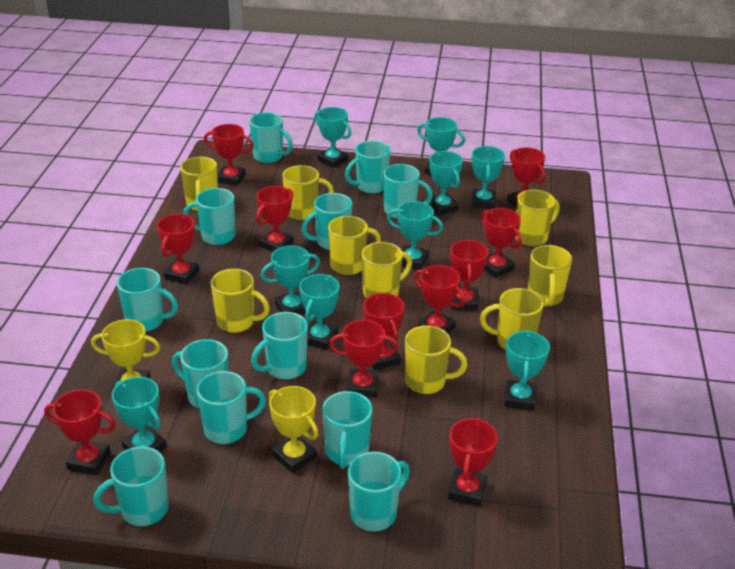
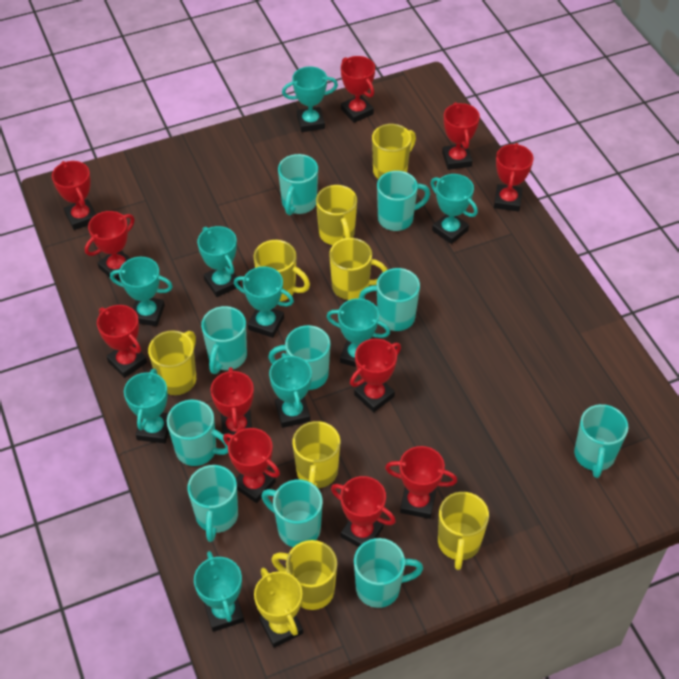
turquoise mug: 12 -> 10
yellow mug: 9 -> 8
yellow trophy: 2 -> 1

